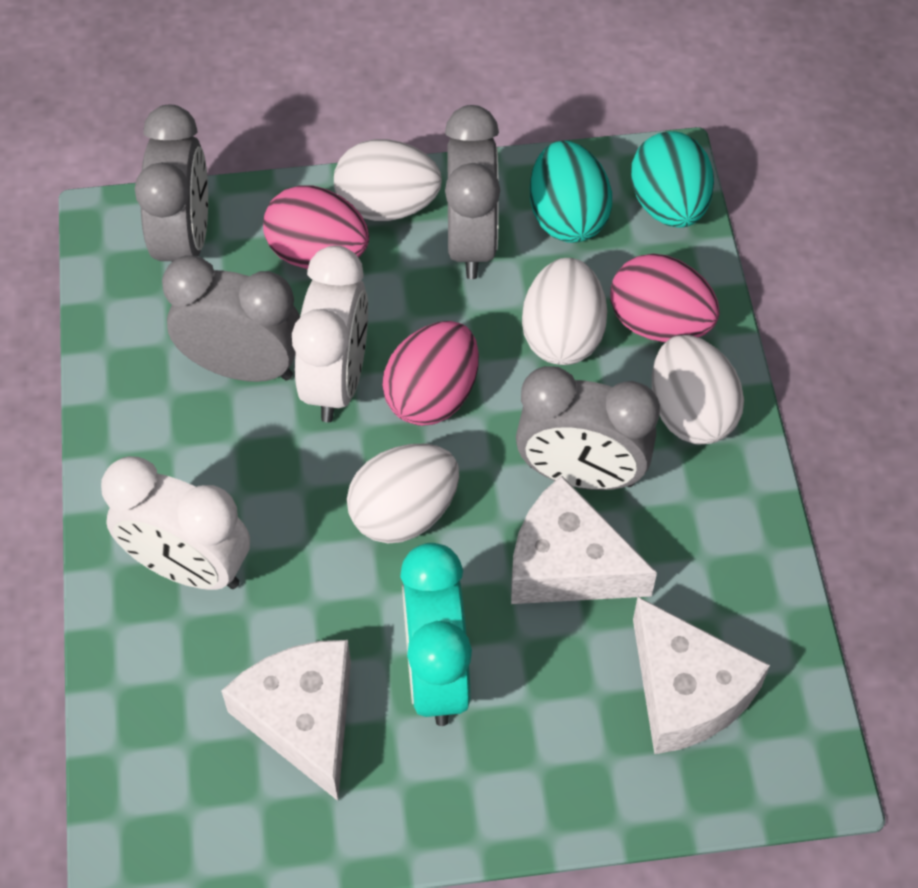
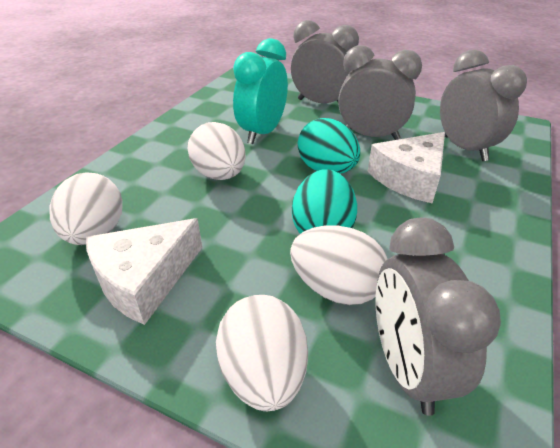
pink egg: 3 -> 0
white cheese: 3 -> 2
white clock: 2 -> 0

